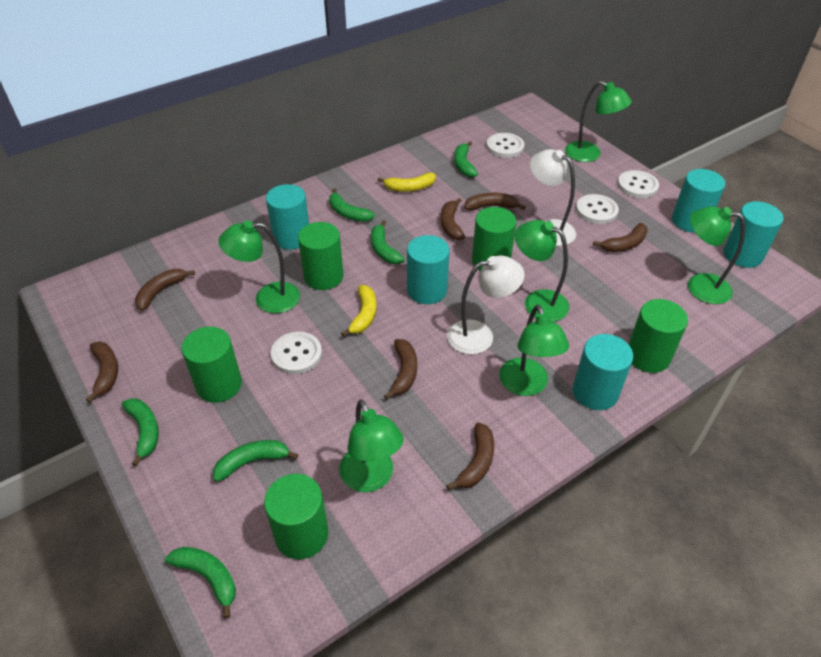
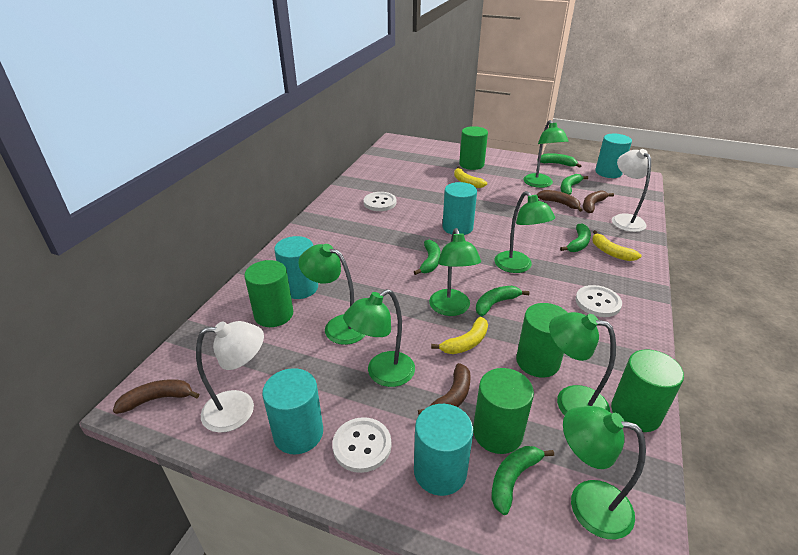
brown banana: 7 -> 4
green lamp: 6 -> 7
white button: 4 -> 3
yellow banana: 2 -> 3

